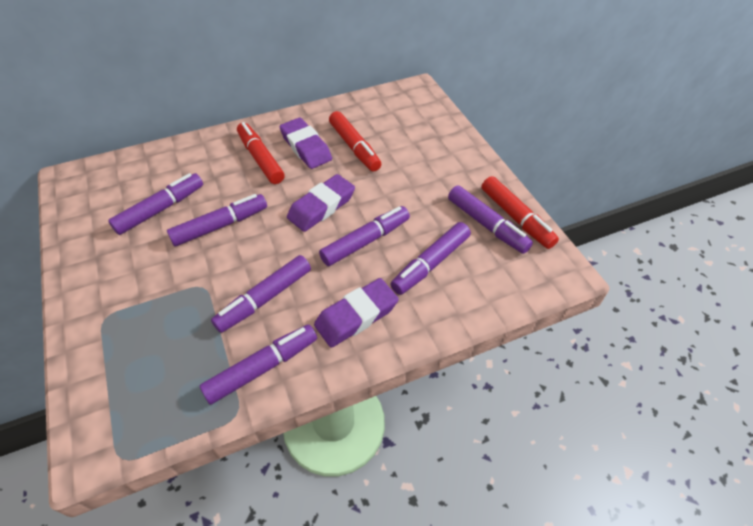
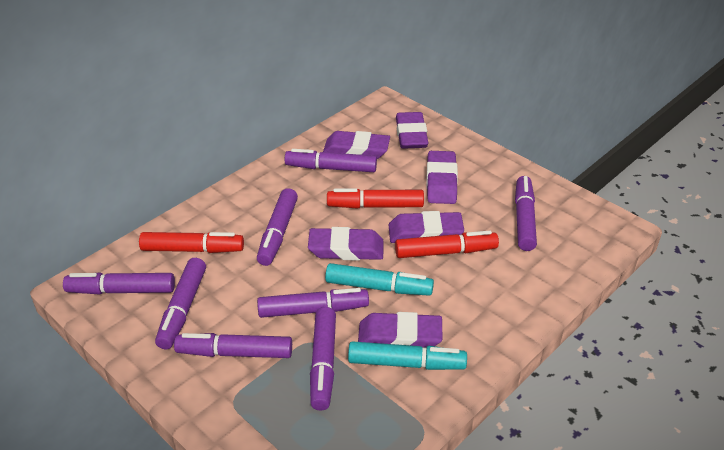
purple eraser: 3 -> 6
purple marker: 7 -> 8
turquoise marker: 0 -> 2

